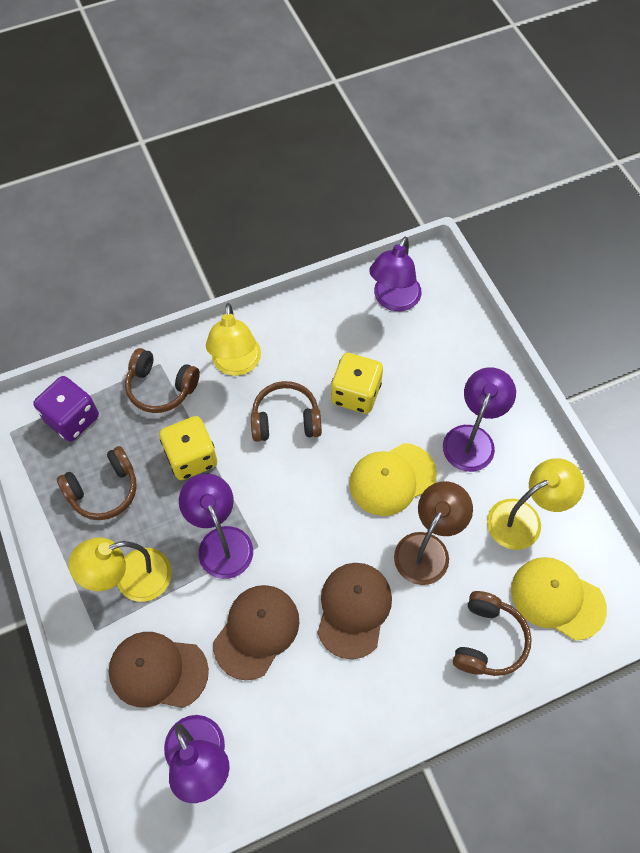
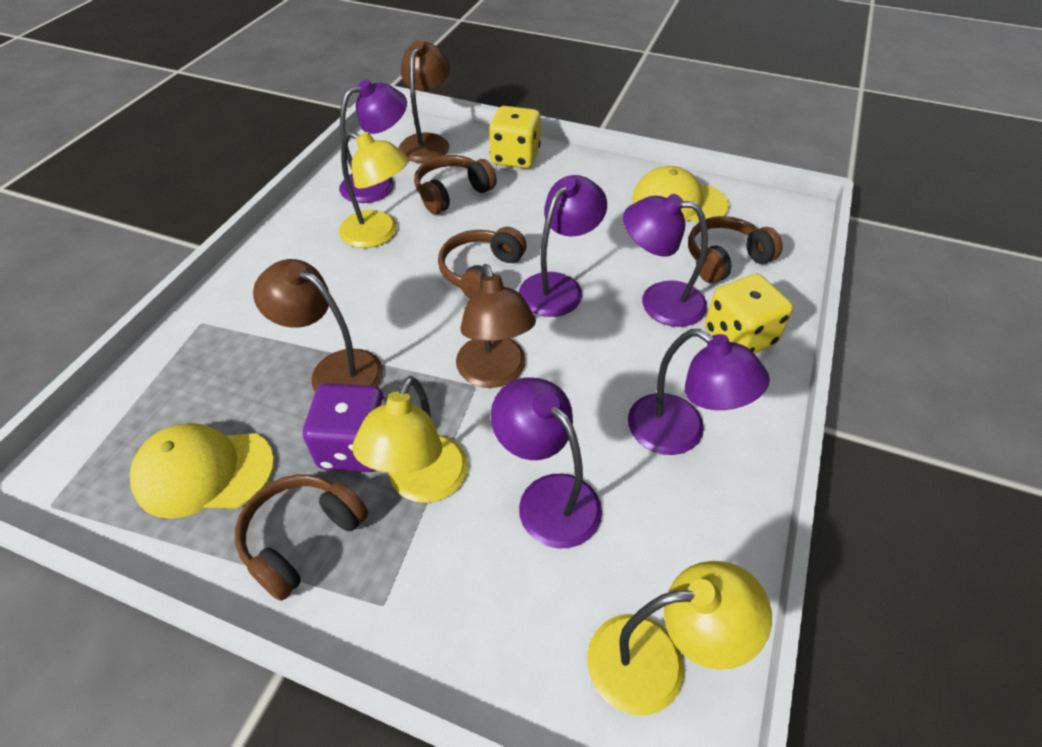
brown cap: 3 -> 0
brown lamp: 1 -> 3
purple lamp: 4 -> 5

